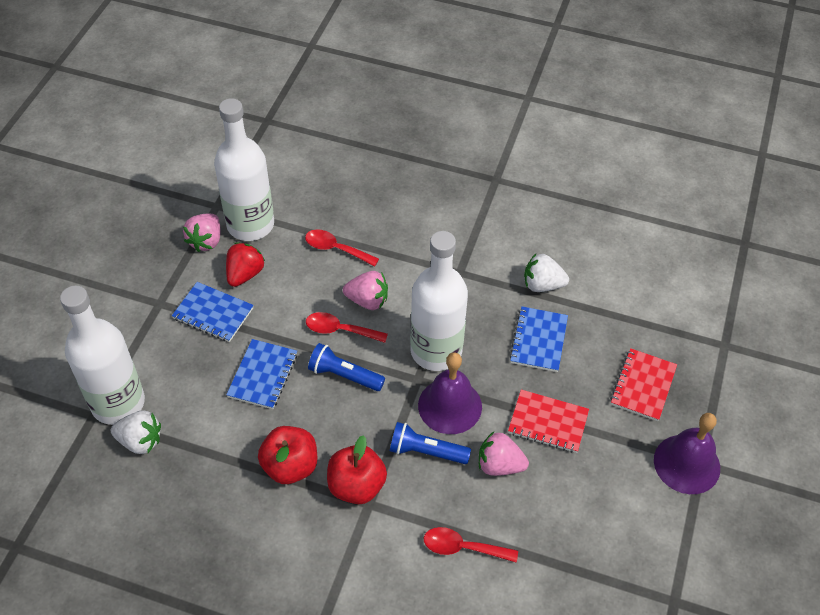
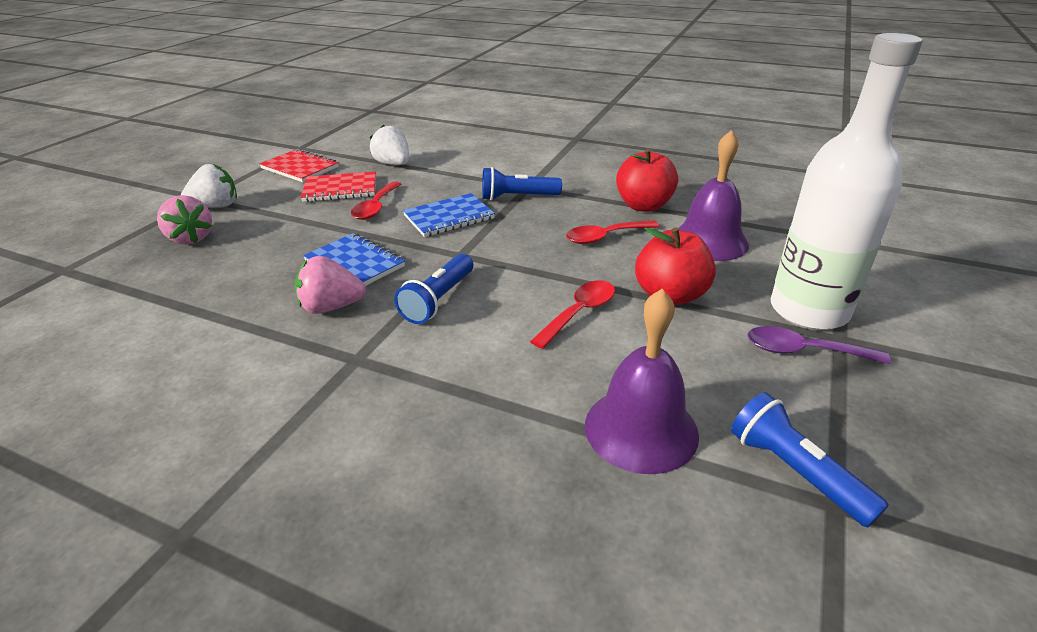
blue flashlight: 2 -> 3
blue notebook: 3 -> 2
pink strawberry: 3 -> 2
purple spoon: 0 -> 1
red strawberry: 1 -> 0
white bottle: 3 -> 1

